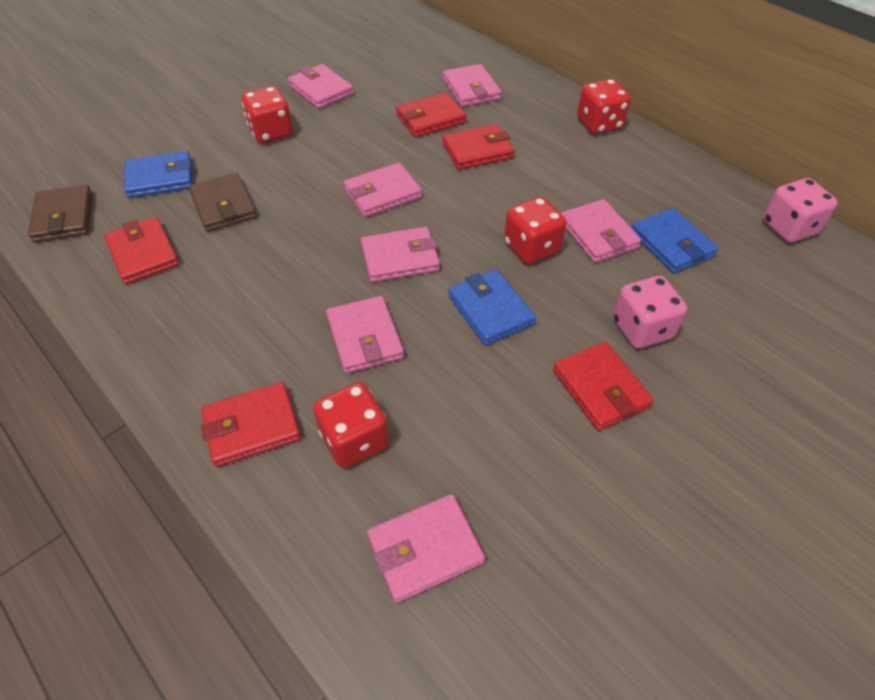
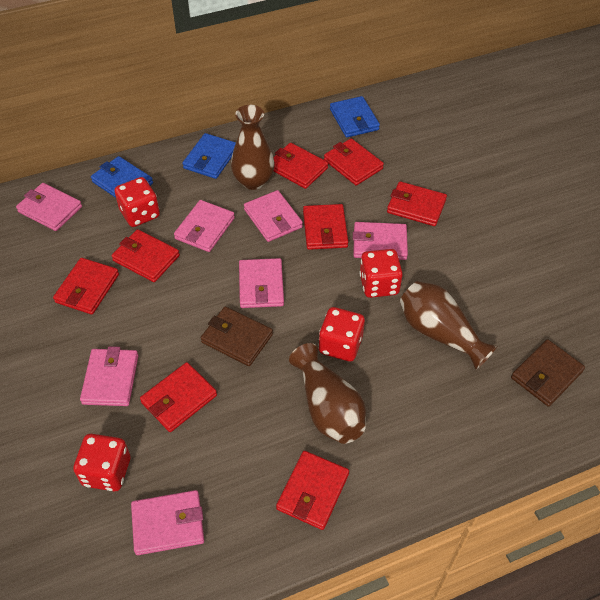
brown vase: 0 -> 3
pink dice: 2 -> 0
red wallet: 5 -> 8

